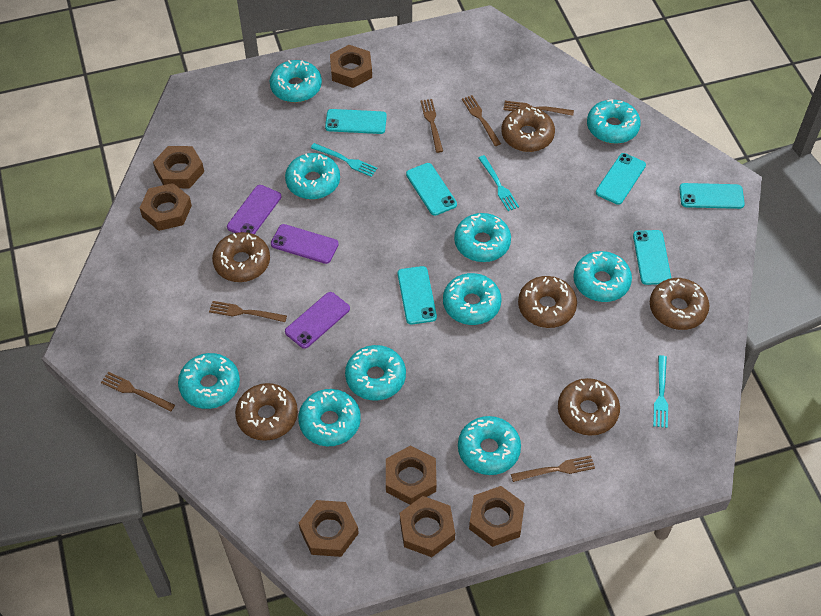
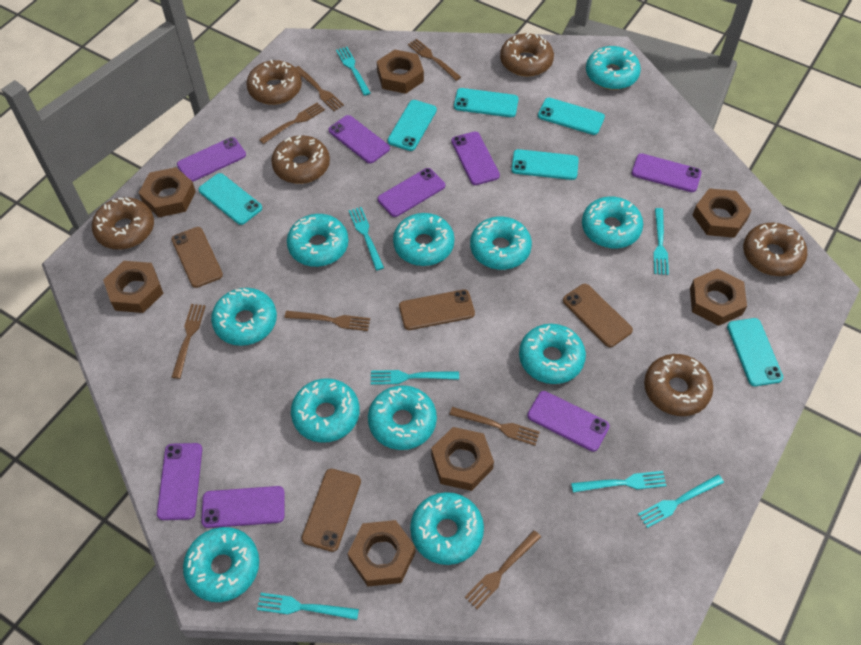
brown fork: 6 -> 7
brown phone: 0 -> 4
purple phone: 3 -> 8
turquoise donut: 10 -> 11
turquoise fork: 3 -> 7

